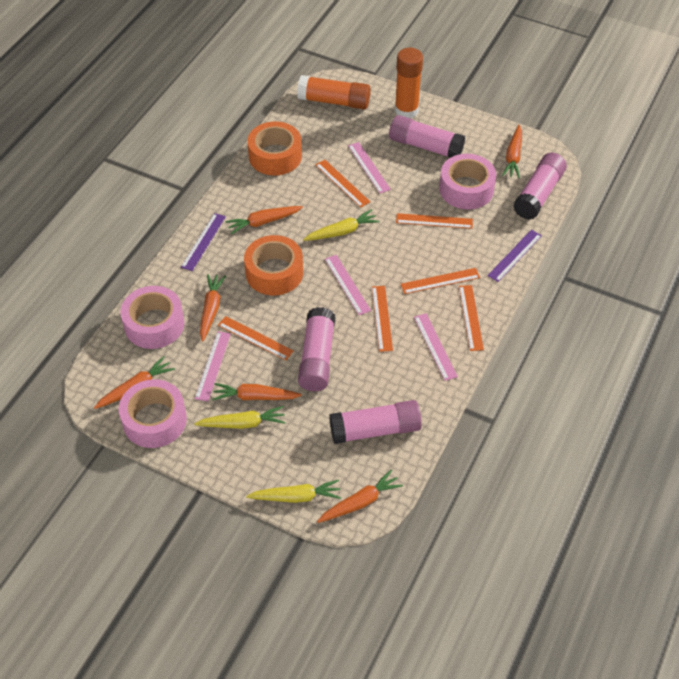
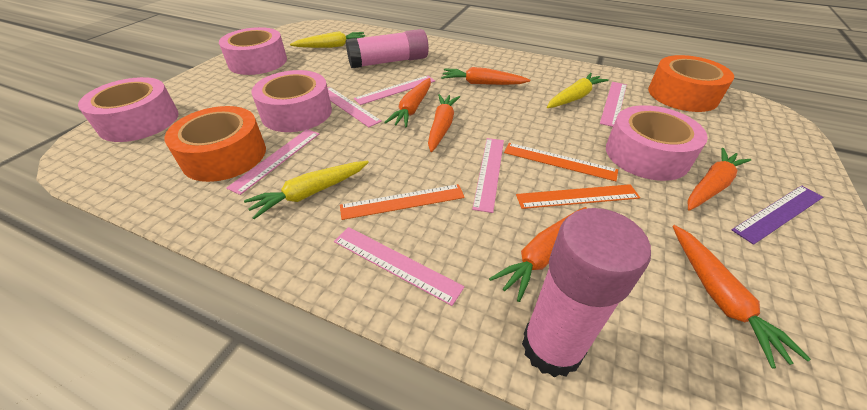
orange glue stick: 2 -> 0
orange ruler: 6 -> 3
pink glue stick: 4 -> 2
pink ruler: 4 -> 6
pink tape: 3 -> 4
purple ruler: 2 -> 1

